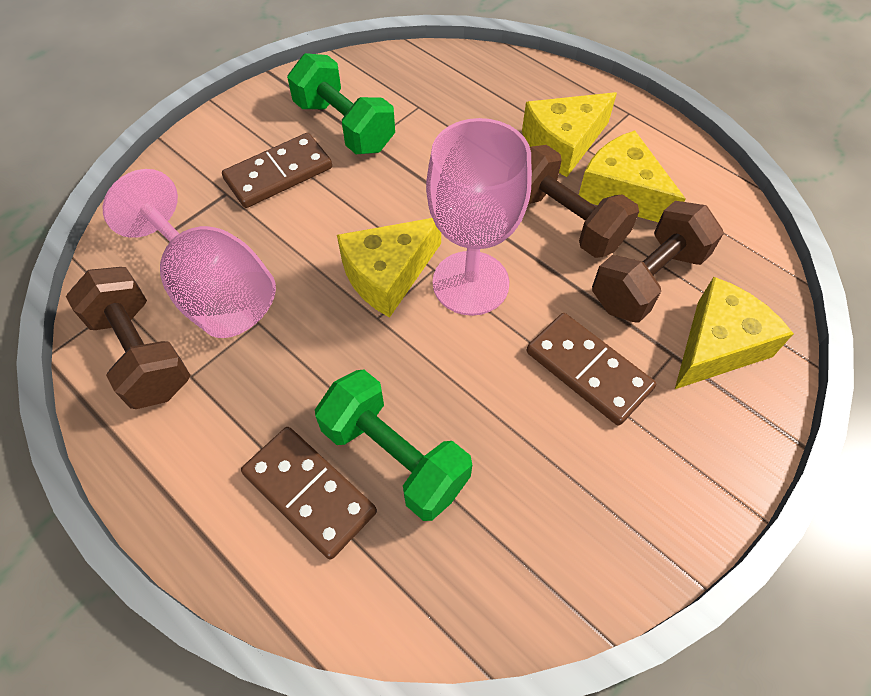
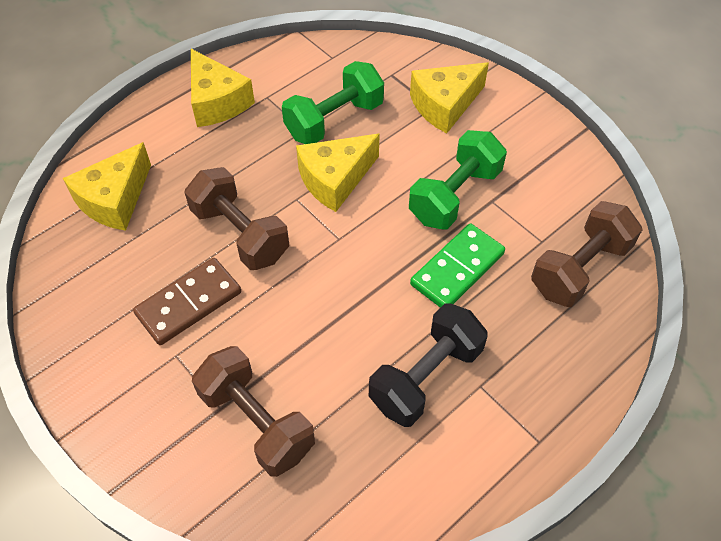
black dumbbell: 0 -> 1
brown domino: 3 -> 1
green domino: 0 -> 1
pink goblet: 2 -> 0

